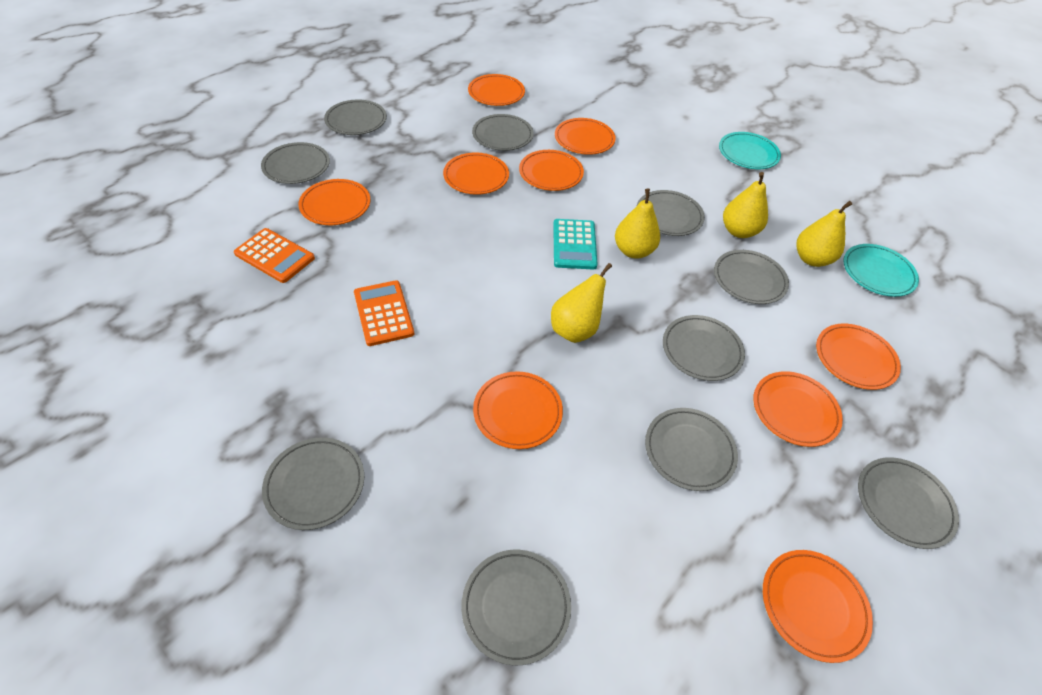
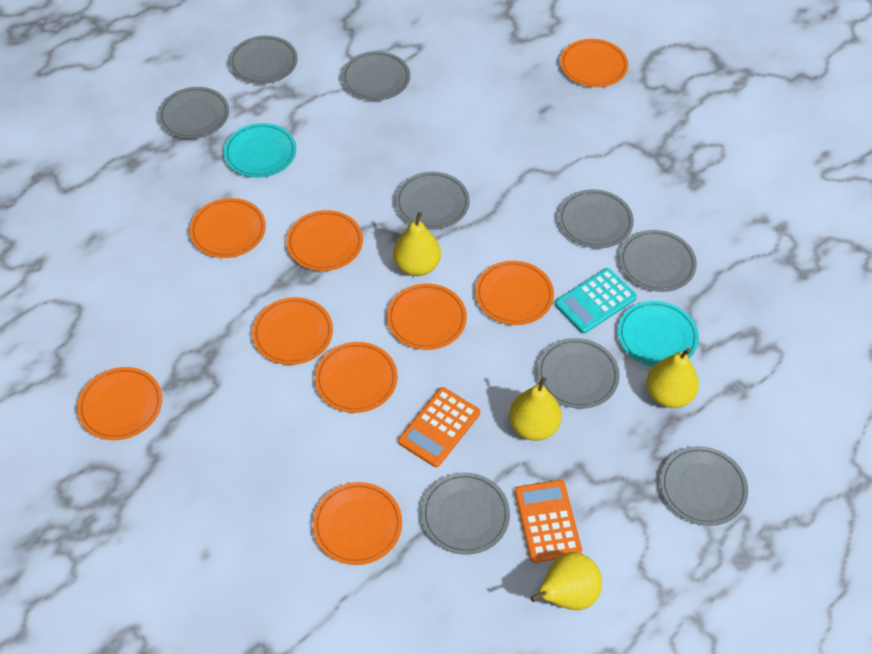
grey plate: 10 -> 9

